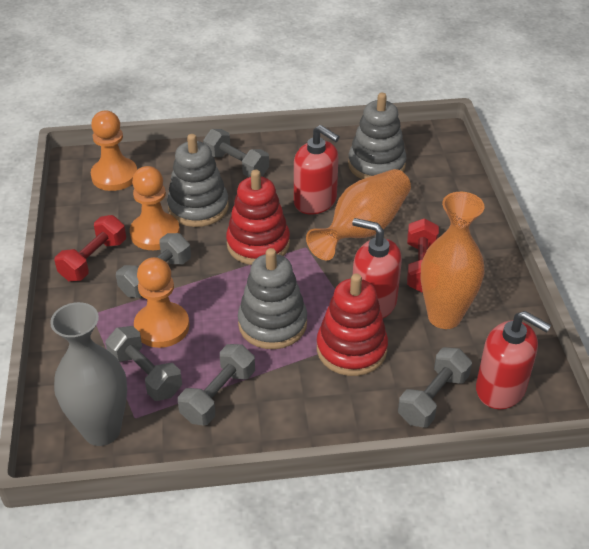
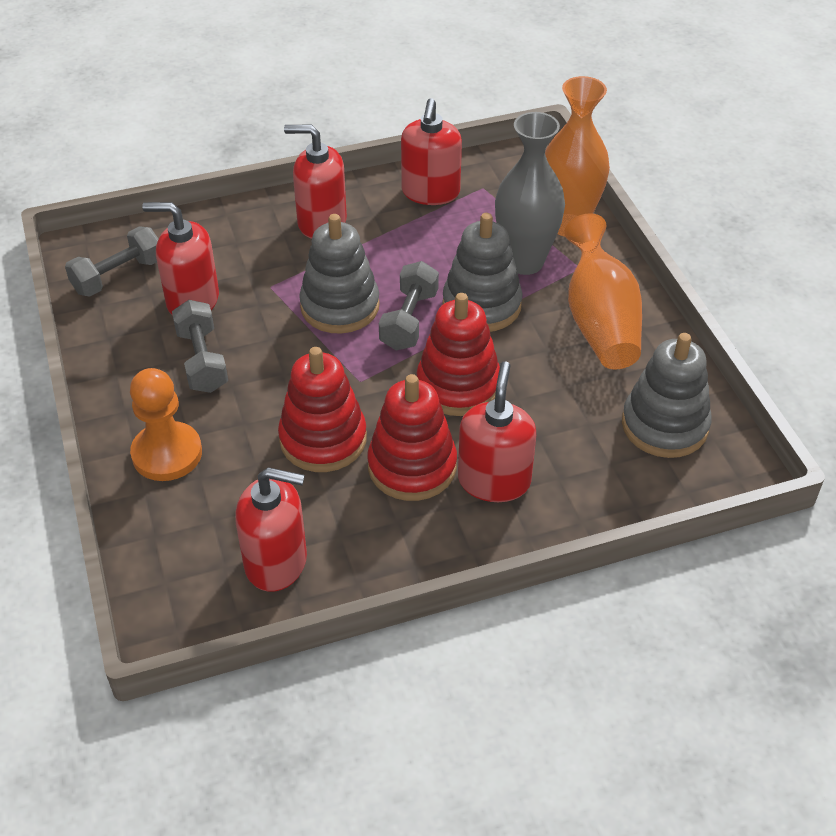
grey dumbbell: 5 -> 3
orange pawn: 3 -> 1
red dumbbell: 2 -> 0
red soap dispenser: 3 -> 5
red stacking toy: 2 -> 3

